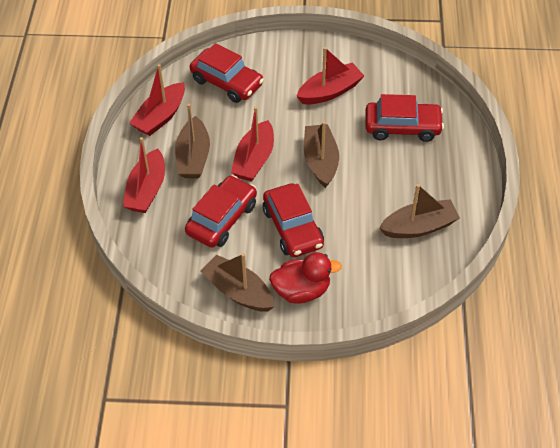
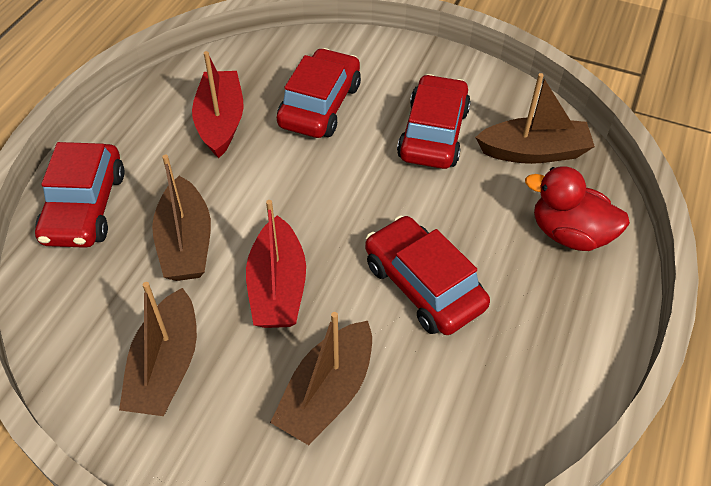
red boat: 4 -> 2

